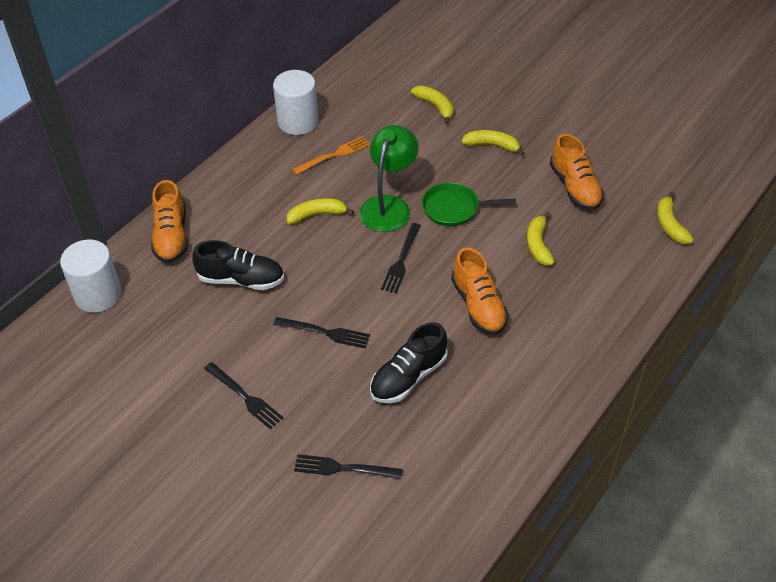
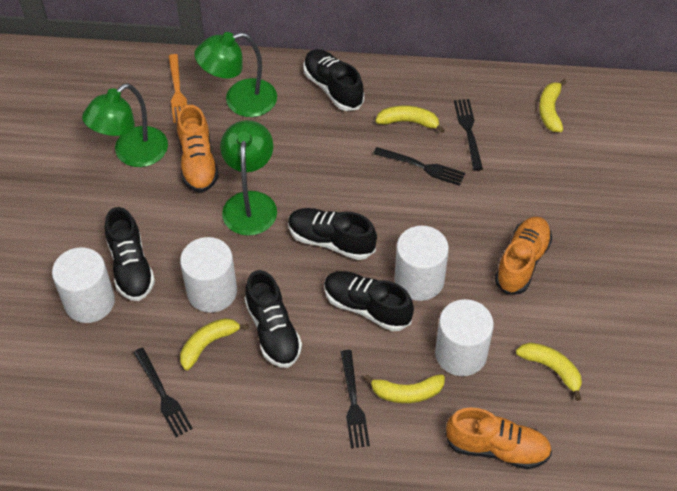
black shoe: 2 -> 5
green lamp: 1 -> 3
green pan: 1 -> 0
white cylinder: 2 -> 4

